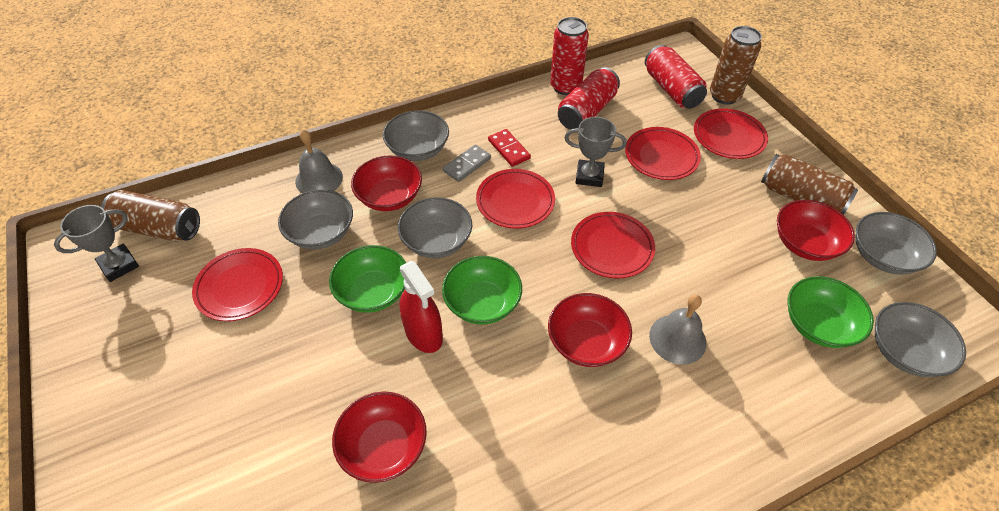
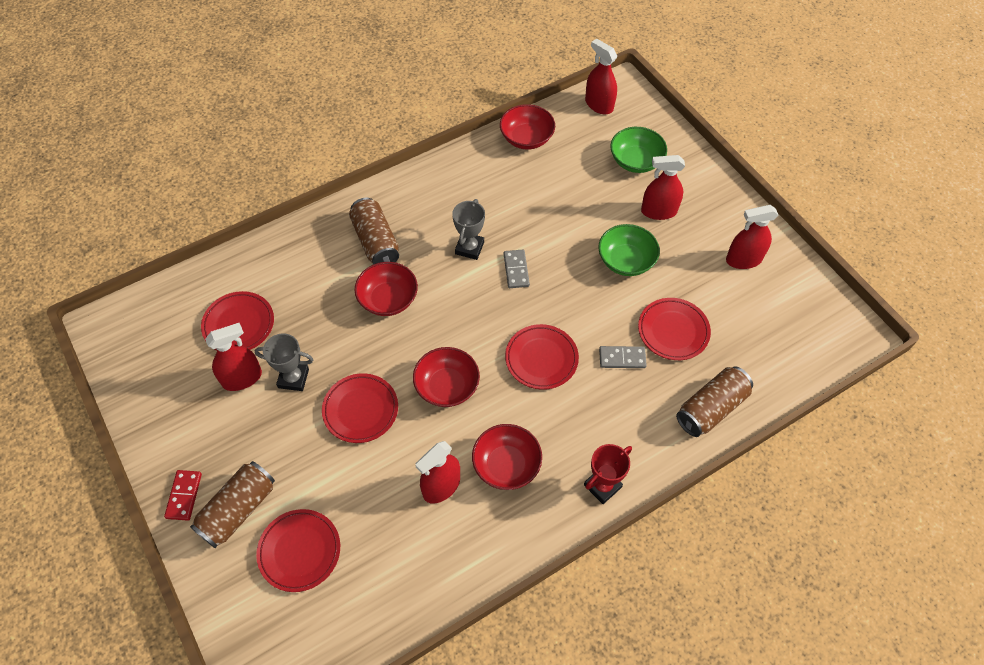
green bowl: 3 -> 2
grey bell: 2 -> 0
grey bowl: 5 -> 0
grey domino: 1 -> 2
red can: 3 -> 0
red spray bottle: 1 -> 5
red trophy: 0 -> 1

